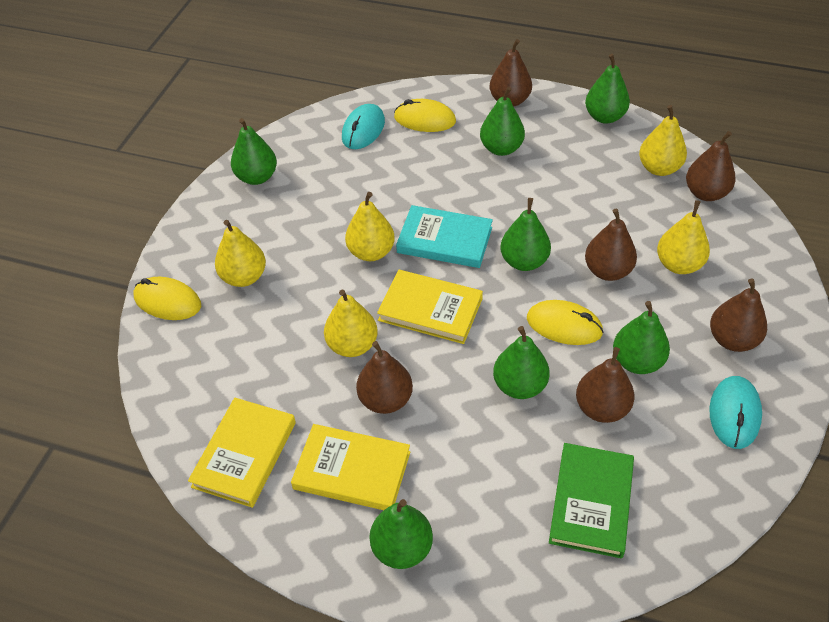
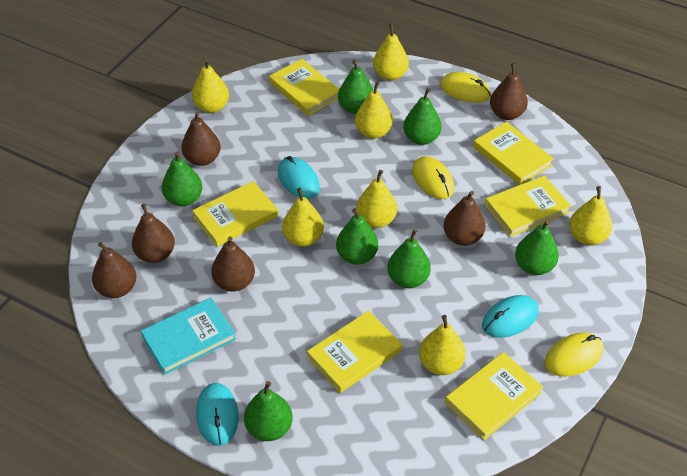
green book: 1 -> 0
turquoise mouse: 2 -> 3
yellow book: 3 -> 6
yellow pear: 5 -> 7

